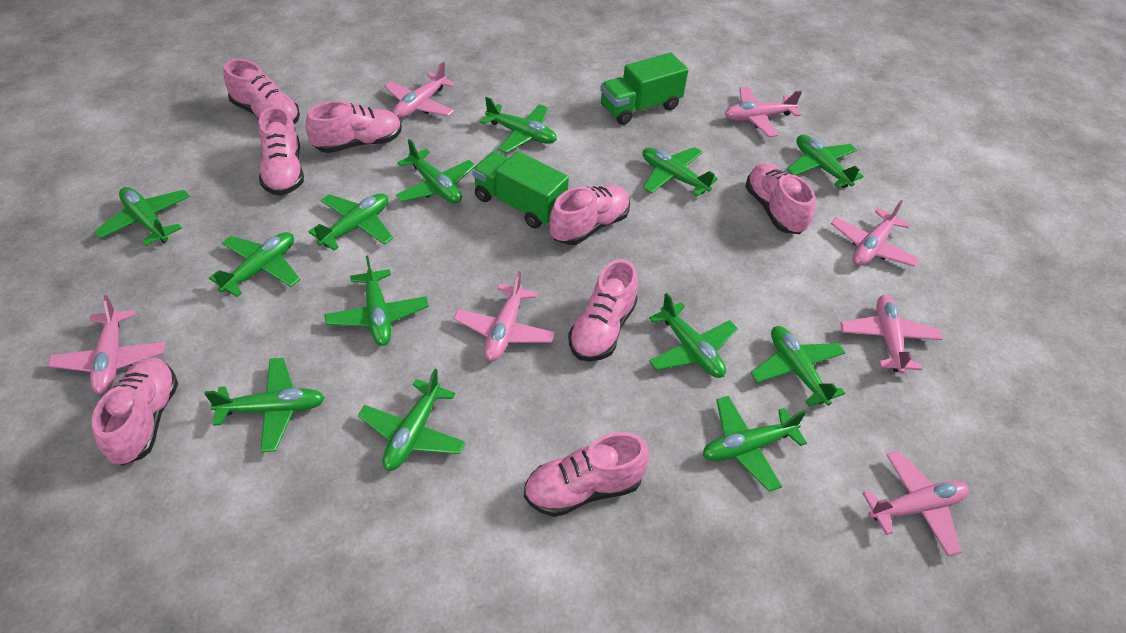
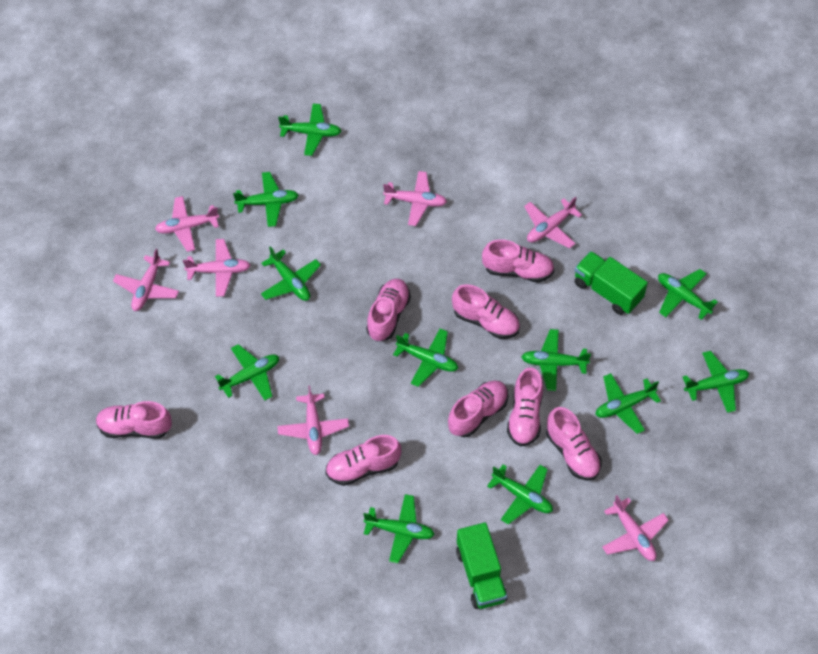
green plane: 13 -> 11

